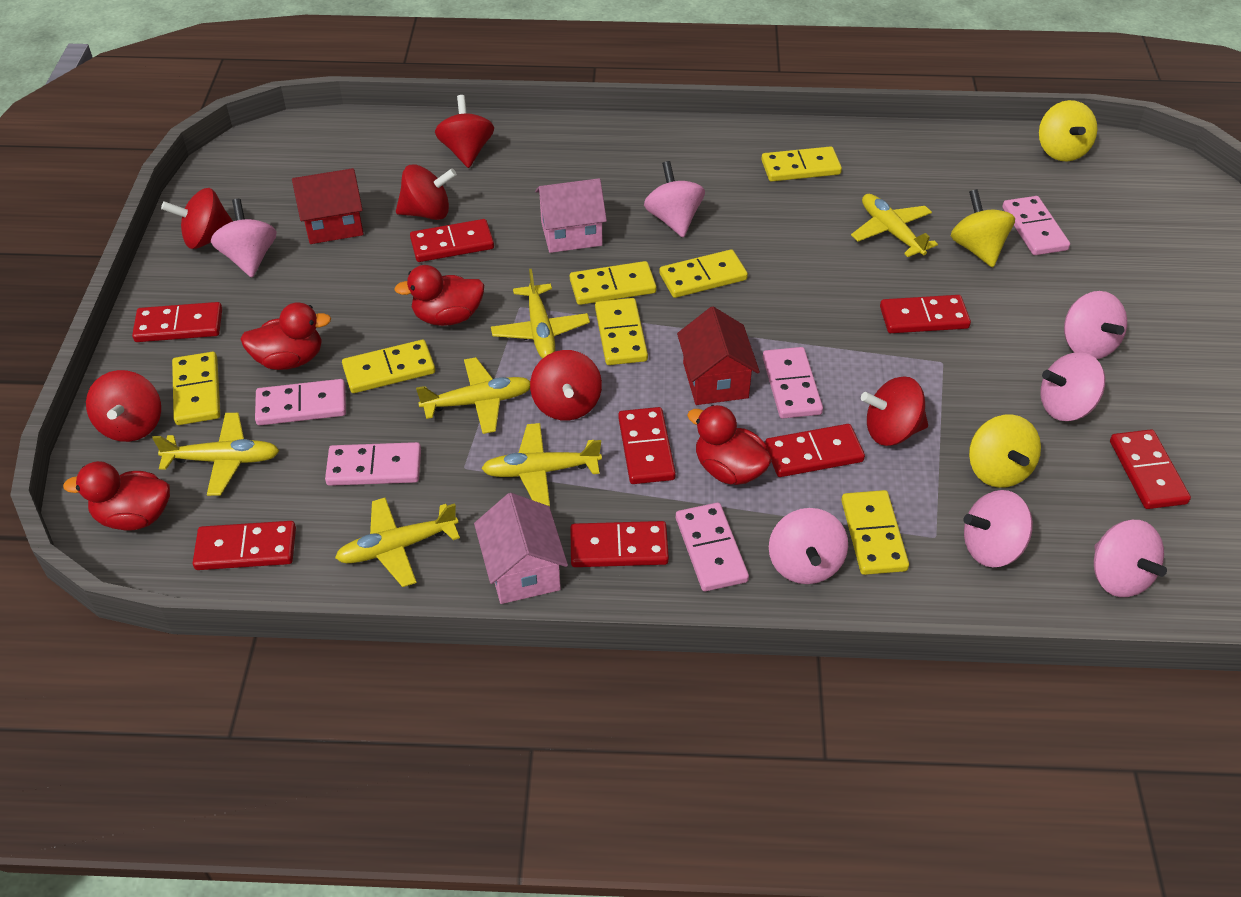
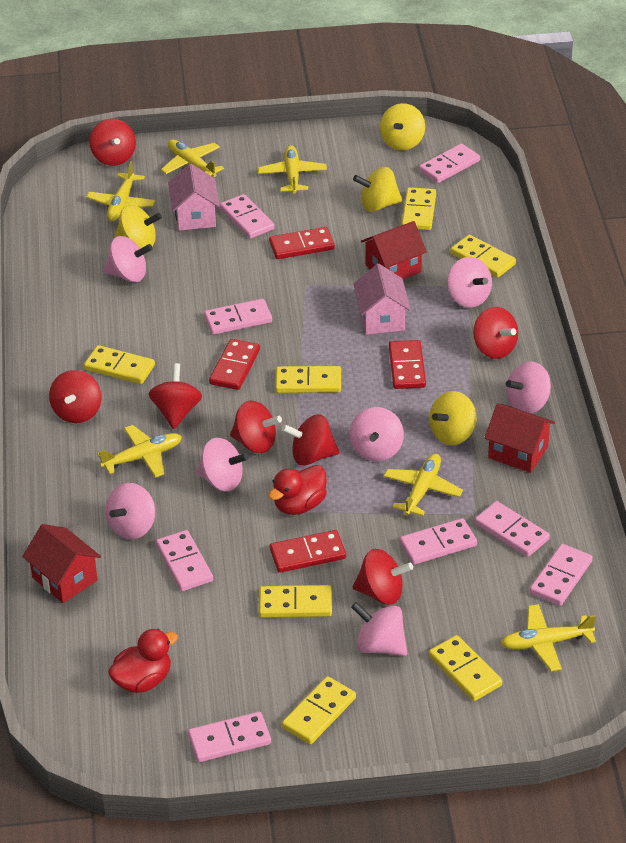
pink domino: 5 -> 8
red domino: 8 -> 4
red duck: 4 -> 2
red house: 2 -> 3
red spinning top: 6 -> 7
yellow spinning top: 3 -> 4

